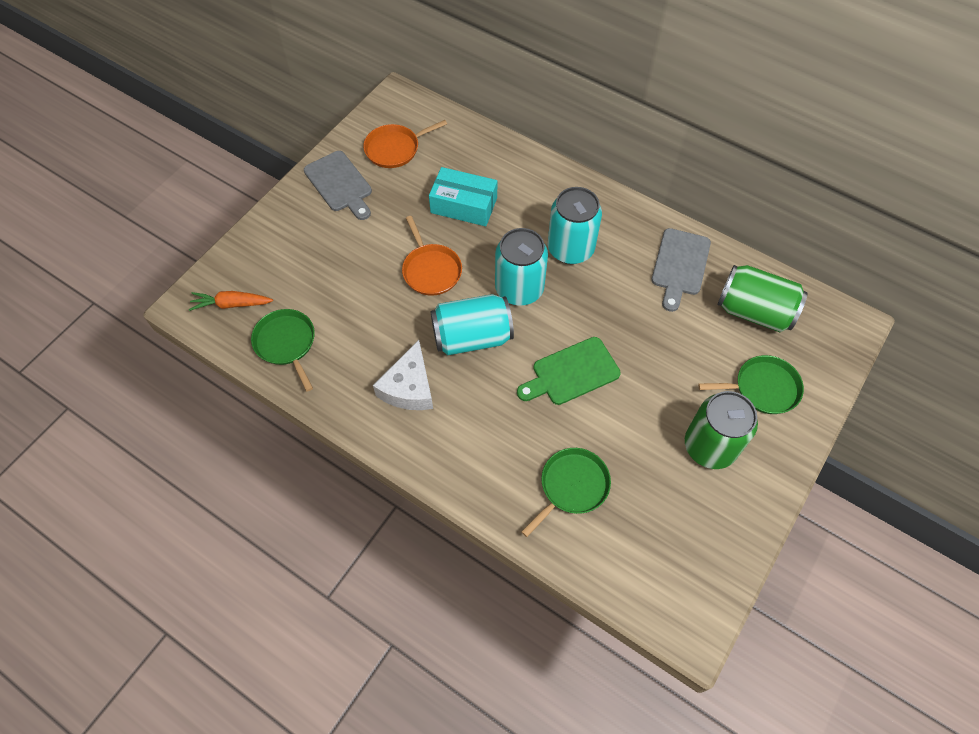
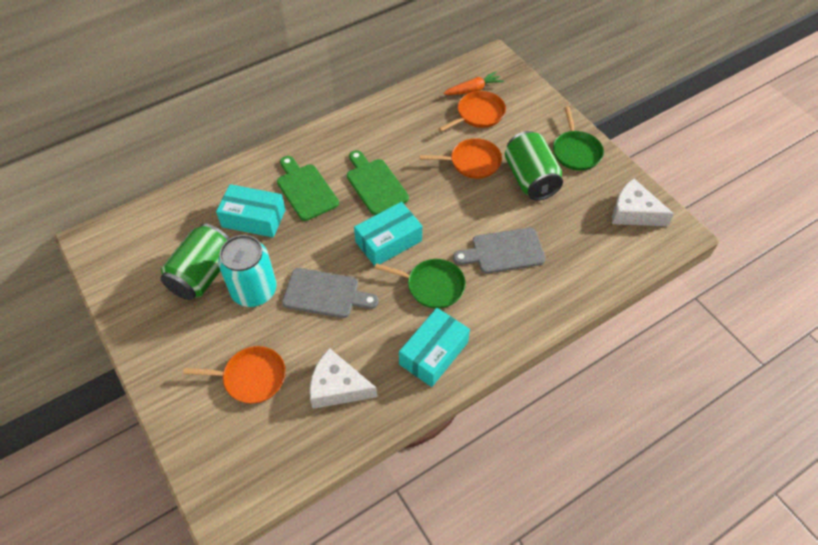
green cutting board: 1 -> 2
green pan: 3 -> 2
orange pan: 2 -> 3
turquoise box: 1 -> 3
turquoise can: 3 -> 1
white cheese: 1 -> 2

